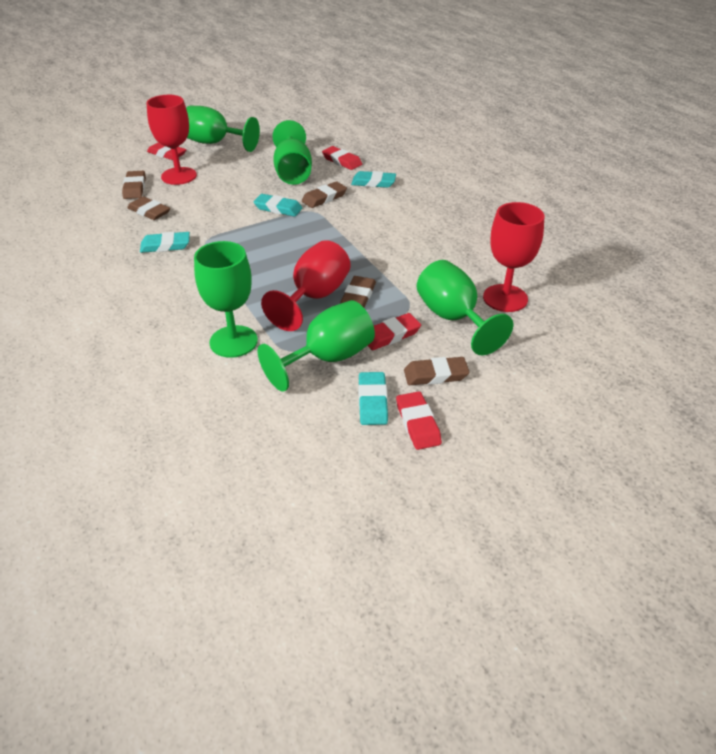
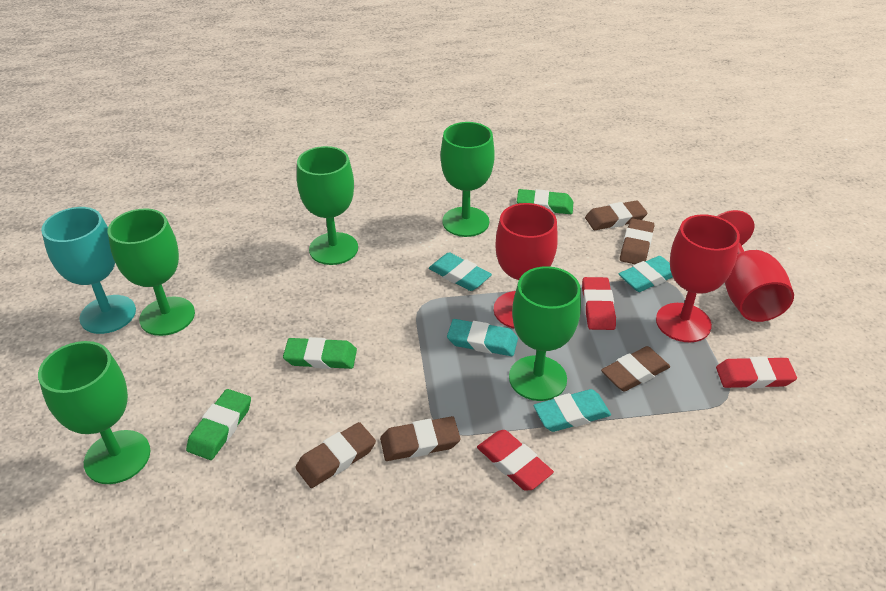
green eraser: 0 -> 3
red eraser: 4 -> 3
turquoise goblet: 0 -> 1

